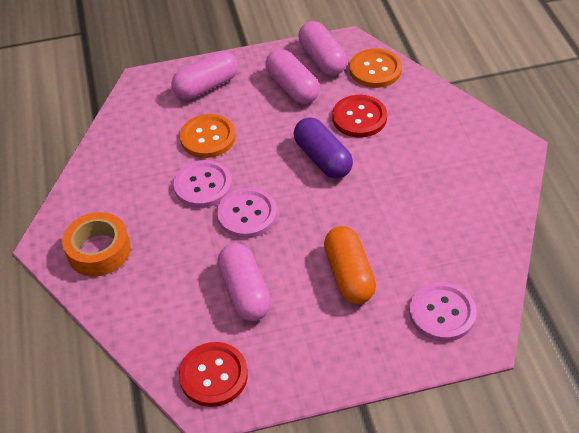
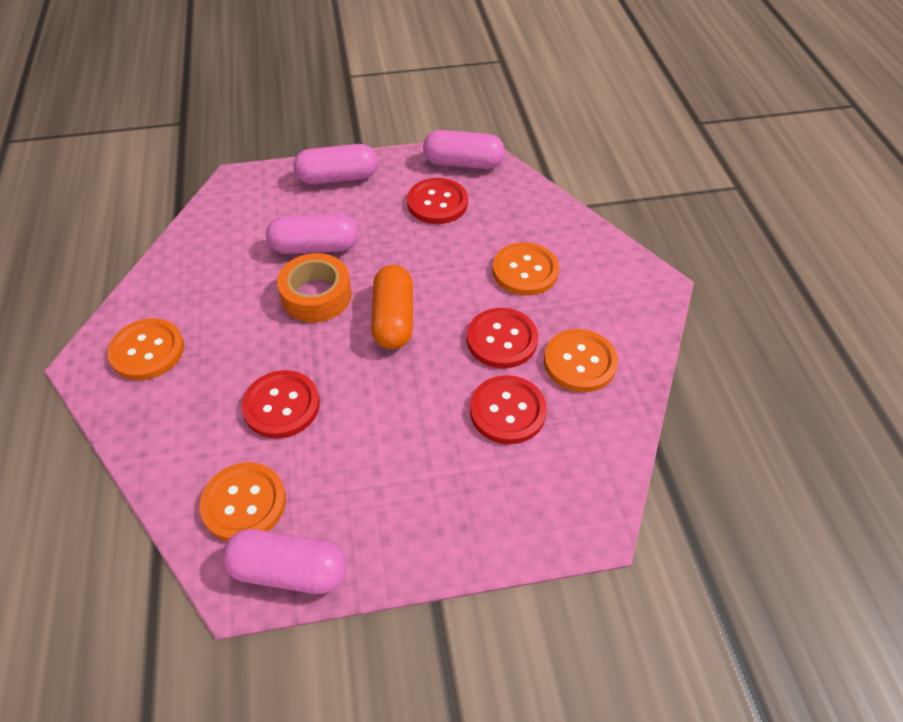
orange button: 2 -> 4
pink button: 3 -> 0
purple capsule: 1 -> 0
red button: 2 -> 4

